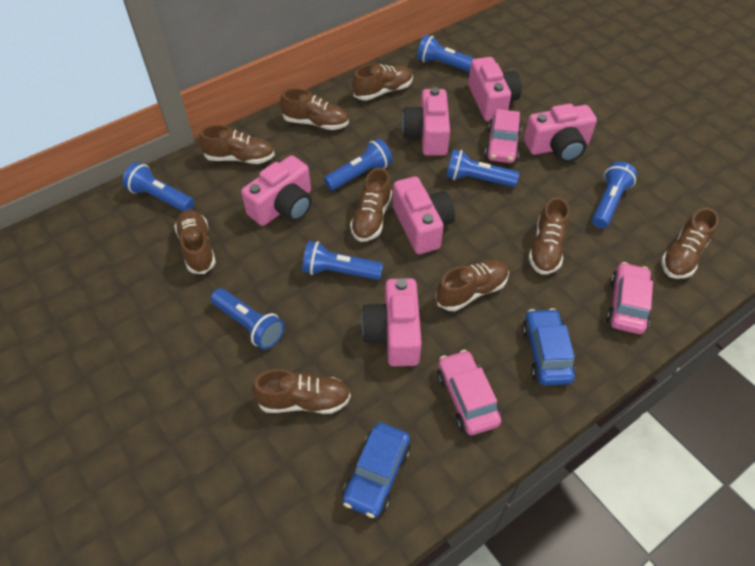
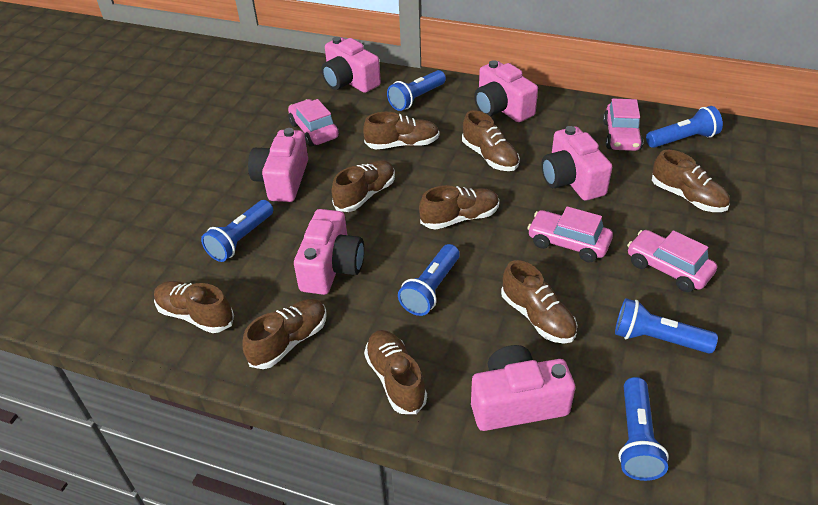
blue car: 2 -> 0
blue flashlight: 7 -> 6
pink car: 3 -> 4

